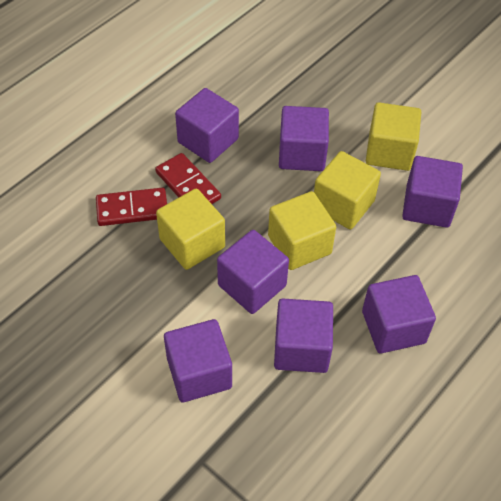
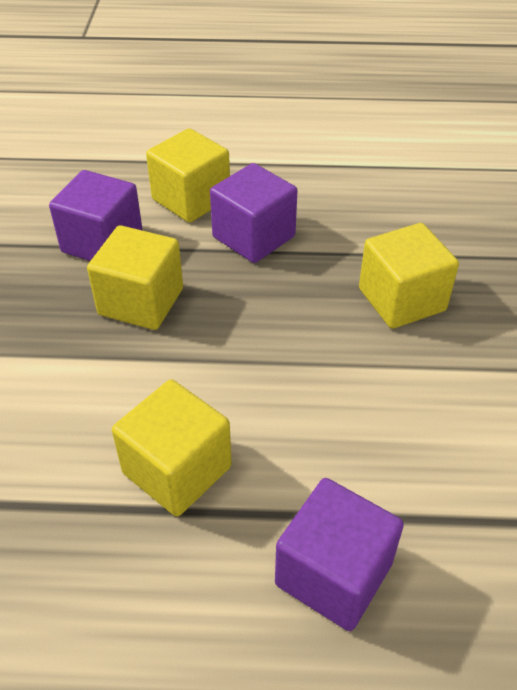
purple cube: 7 -> 3
red domino: 2 -> 0

